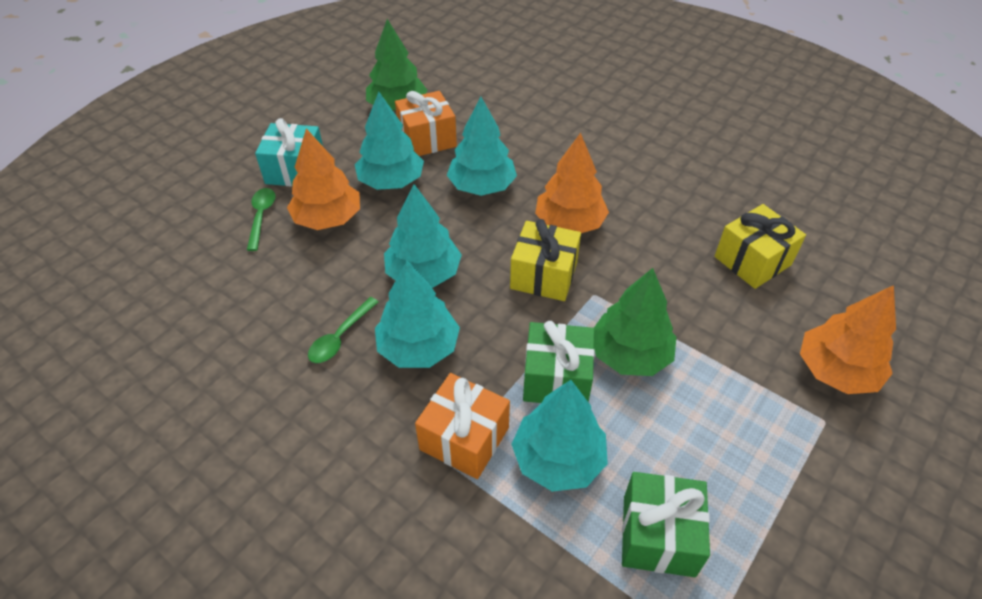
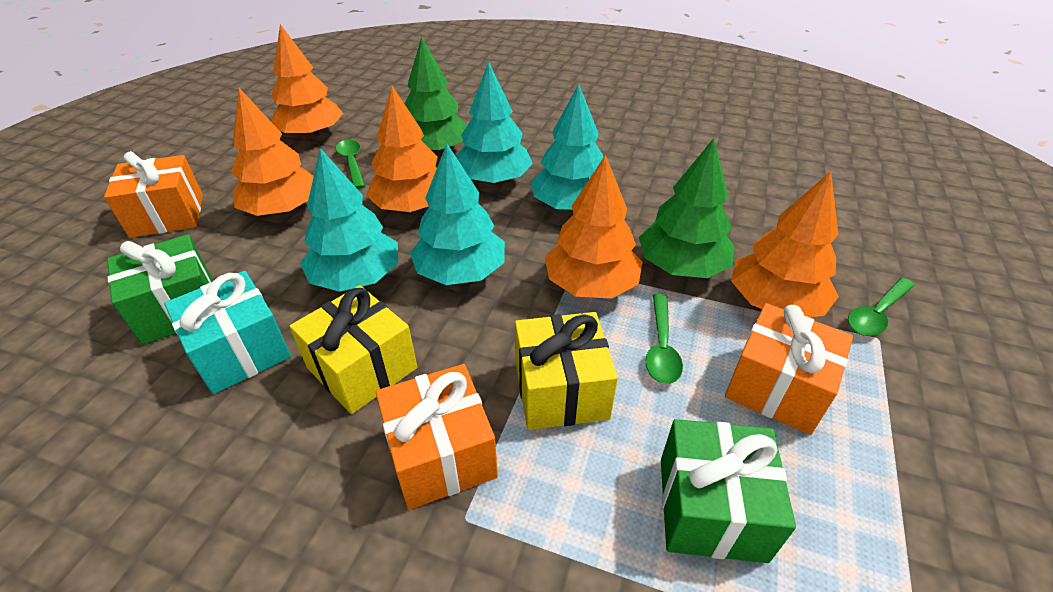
green spoon: 2 -> 3
orange gift: 2 -> 3
orange tree: 3 -> 5
turquoise tree: 5 -> 4

